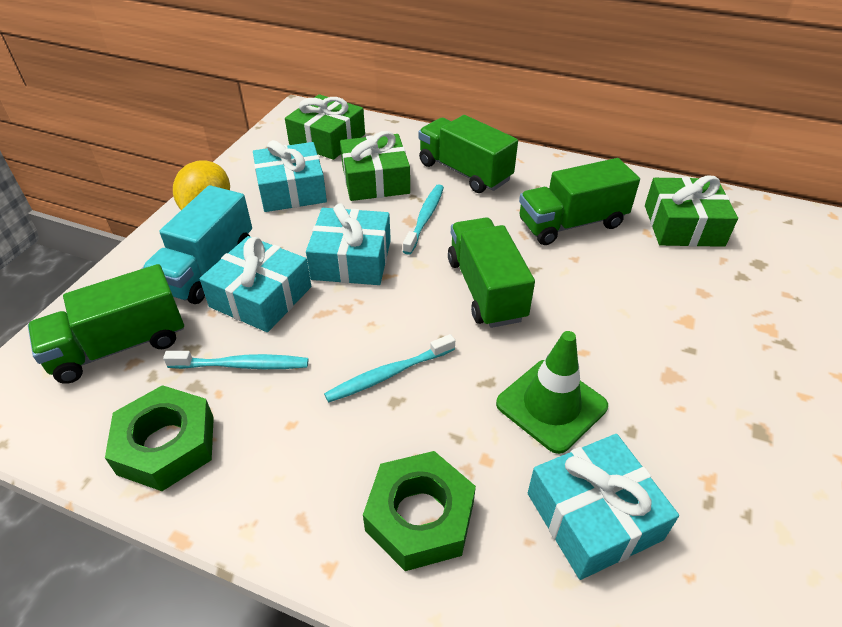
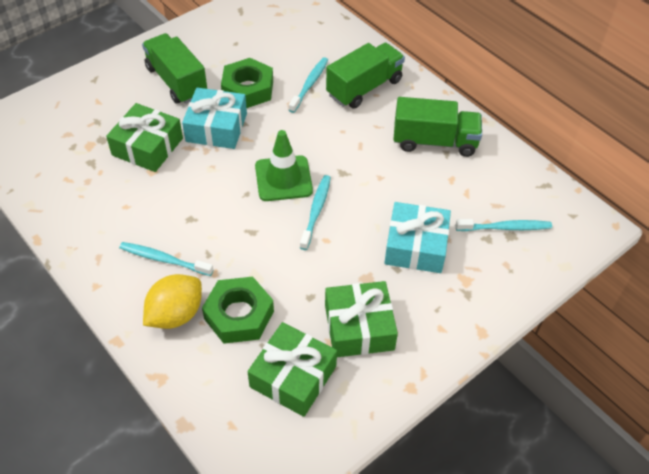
green truck: 4 -> 3
turquoise gift: 4 -> 2
turquoise toothbrush: 3 -> 4
turquoise truck: 1 -> 0

